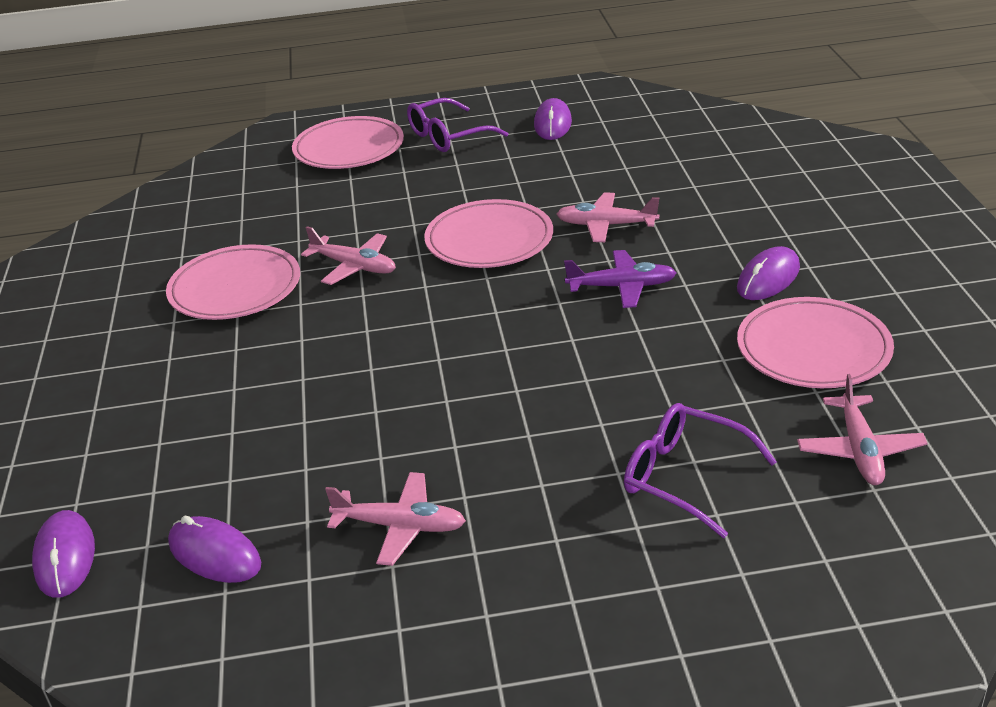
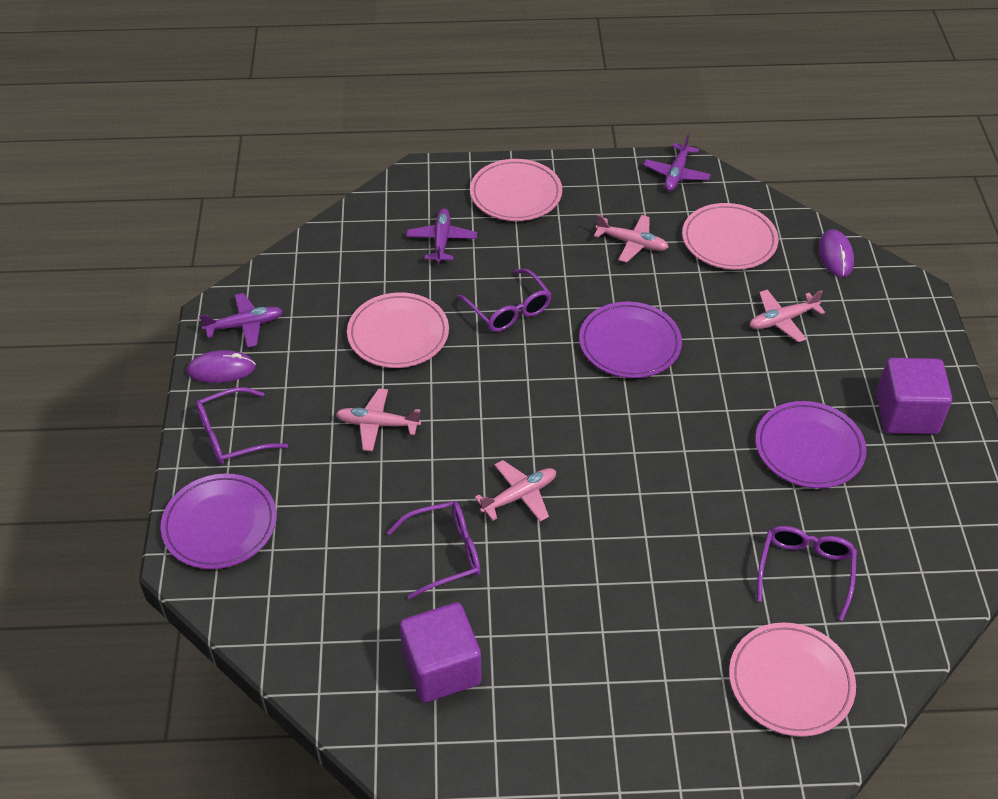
purple cube: 0 -> 2
purple glasses: 2 -> 4
purple mouse: 4 -> 2
purple plane: 1 -> 3
purple plate: 0 -> 3

